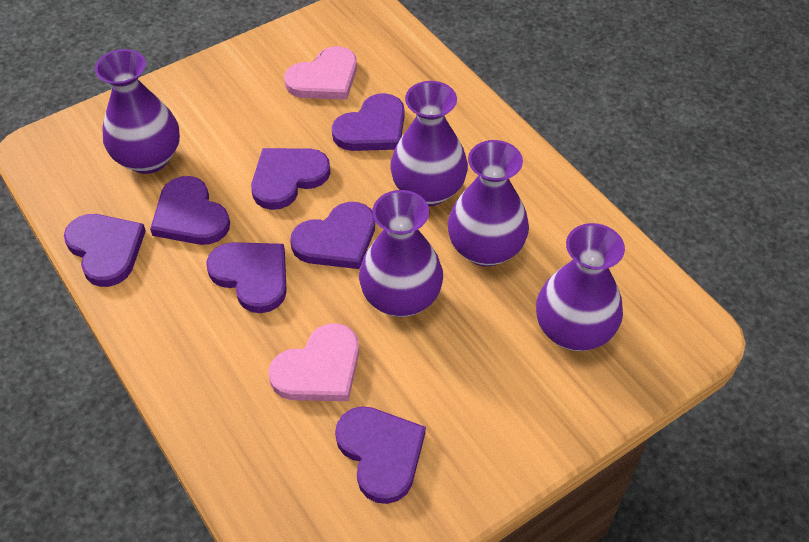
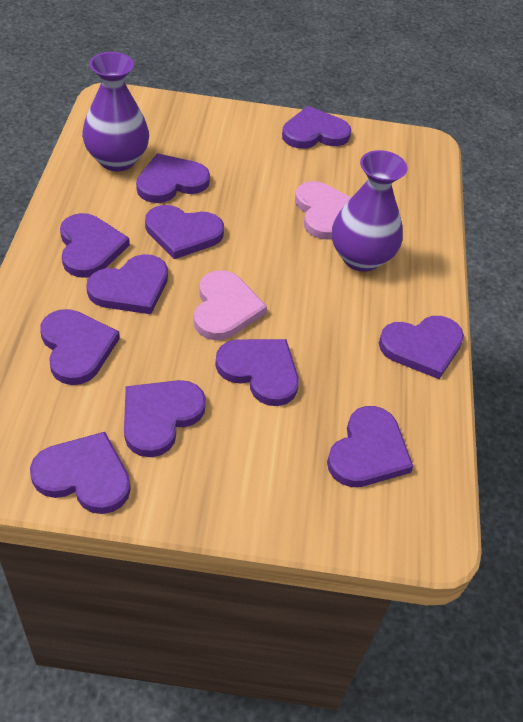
purple heart: 7 -> 11
purple vase: 5 -> 2

